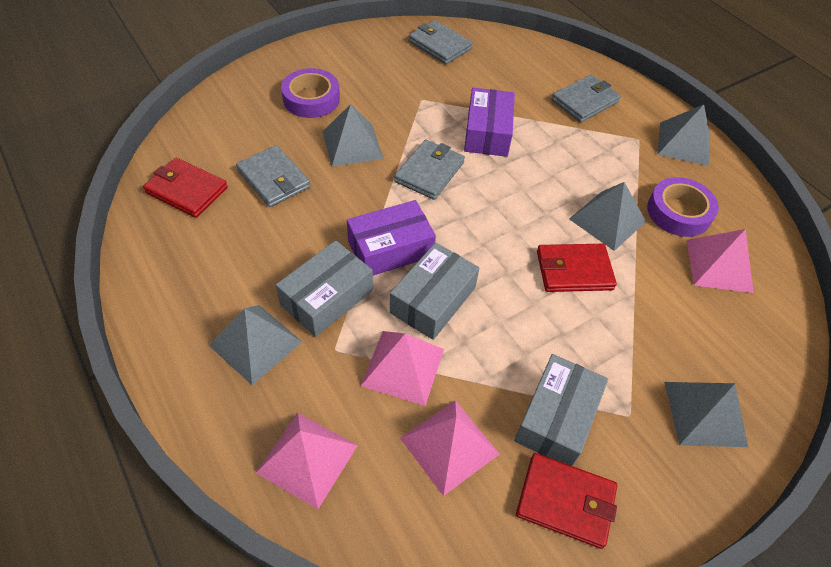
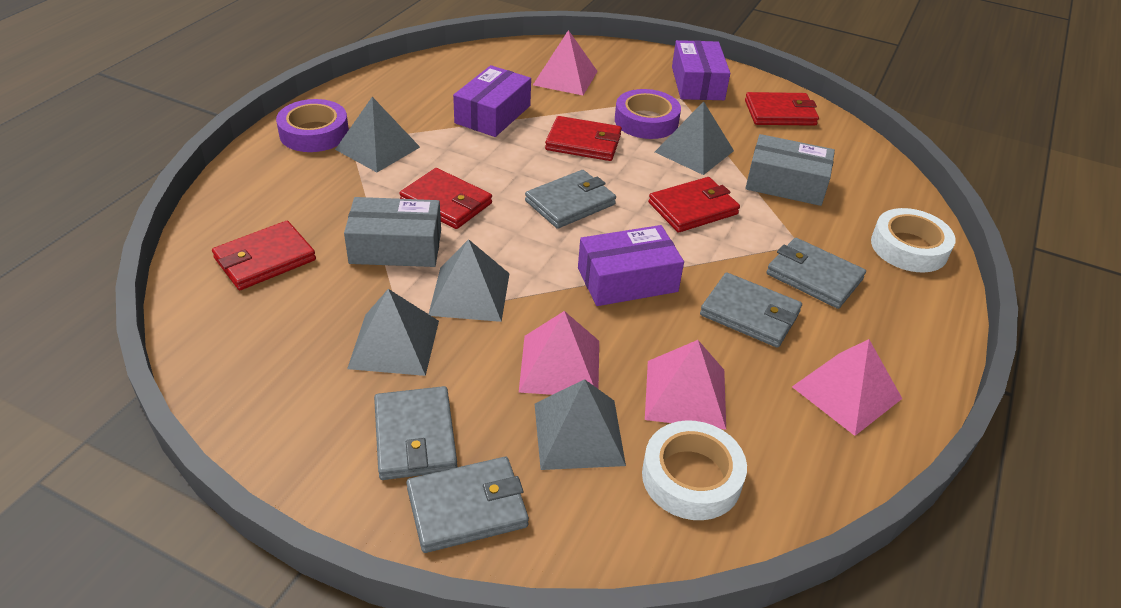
grey box: 3 -> 2
grey wallet: 4 -> 5
purple box: 2 -> 3
red wallet: 3 -> 5
white tape: 0 -> 2

